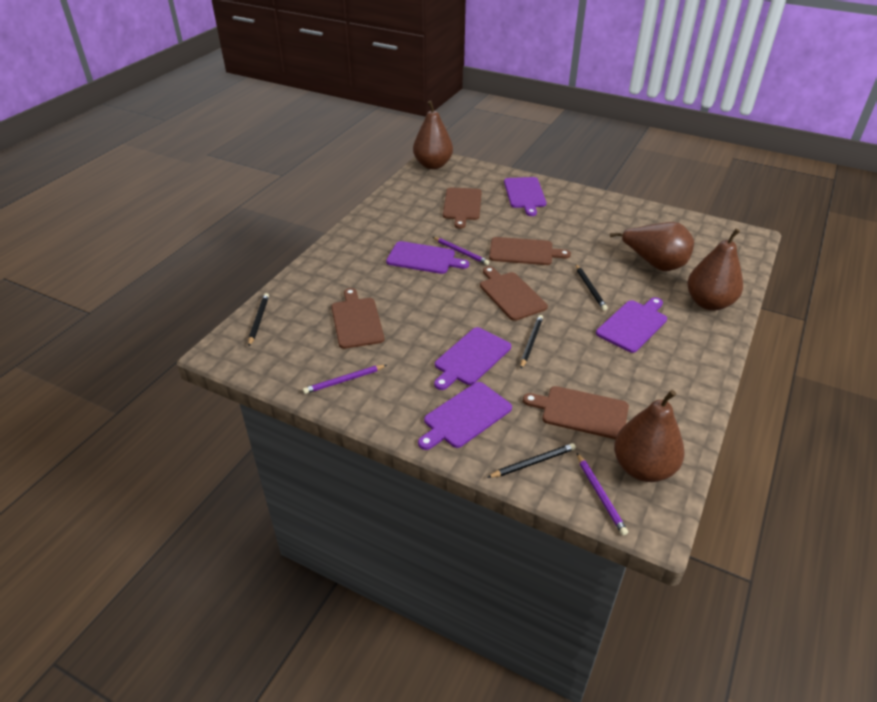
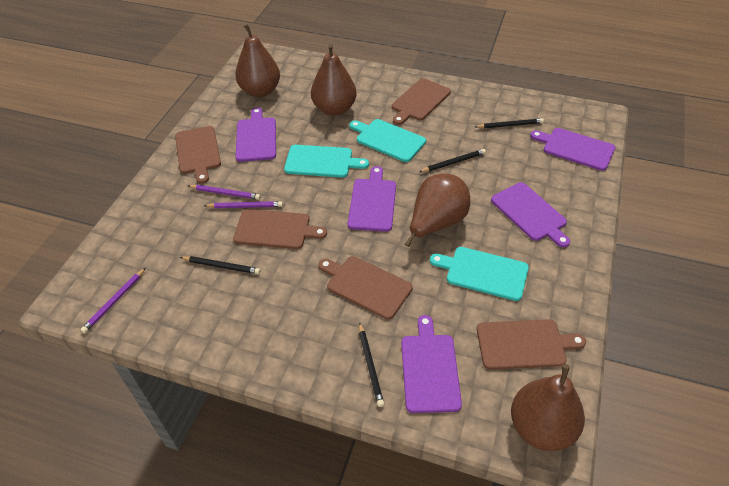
turquoise cutting board: 0 -> 3

